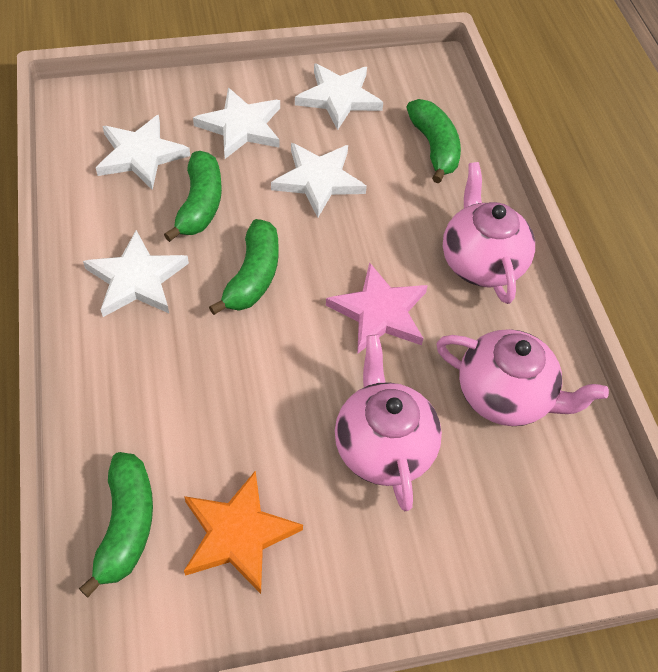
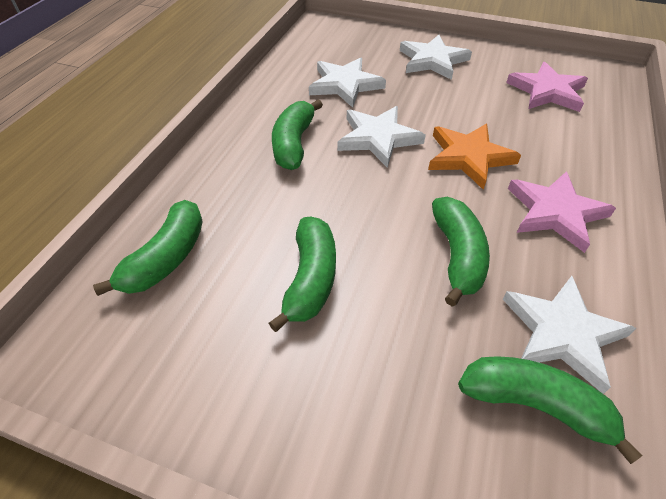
green banana: 4 -> 5
pink star: 1 -> 2
pink teapot: 3 -> 0
white star: 5 -> 4

